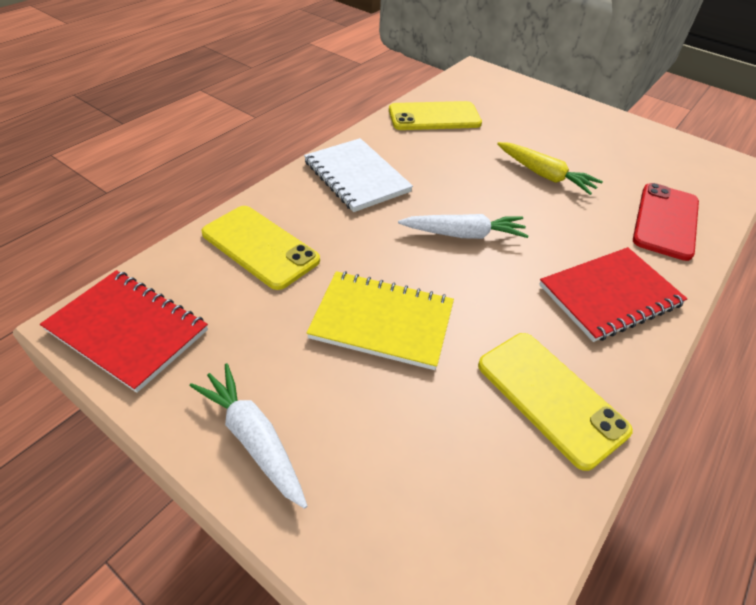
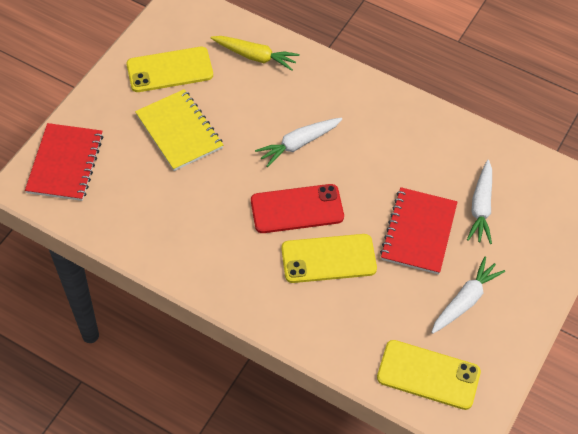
white carrot: 2 -> 3
white notebook: 1 -> 0

